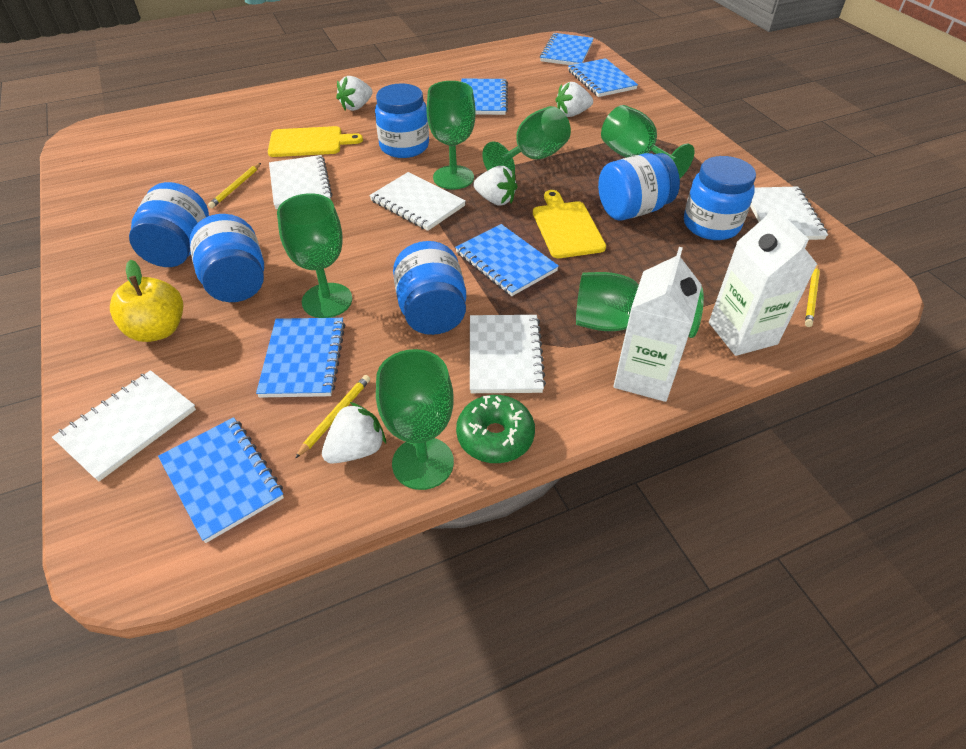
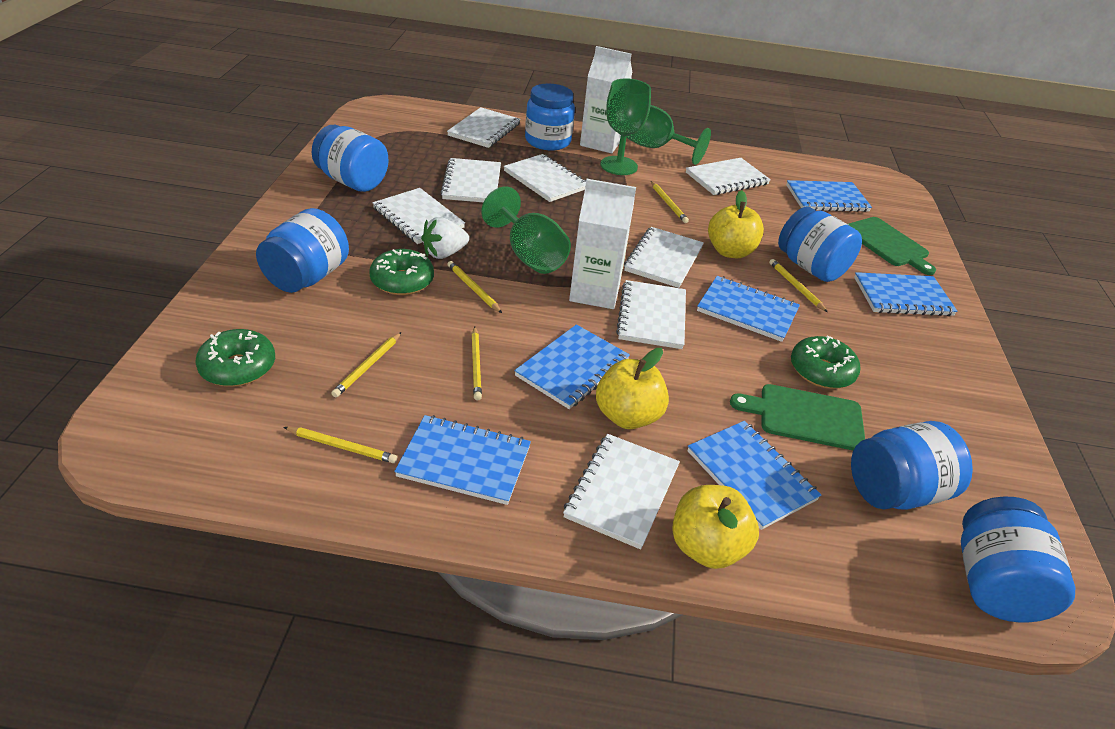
green cutting board: 0 -> 2
green donut: 1 -> 3
green goblet: 6 -> 3
white notebook: 5 -> 8
white strawberry: 4 -> 1
yellow apple: 1 -> 3
yellow cutting board: 2 -> 0
yellow pencil: 3 -> 6

